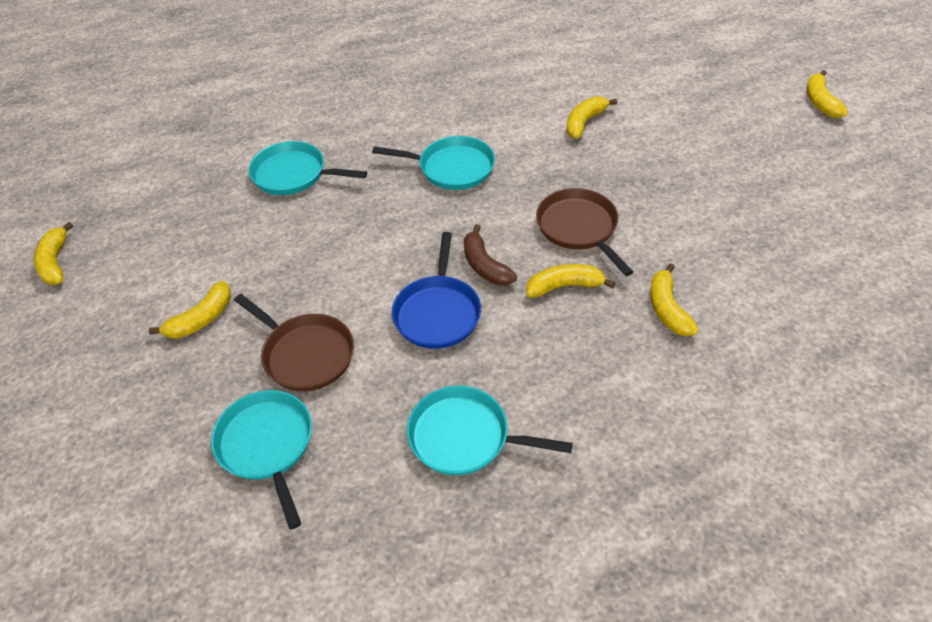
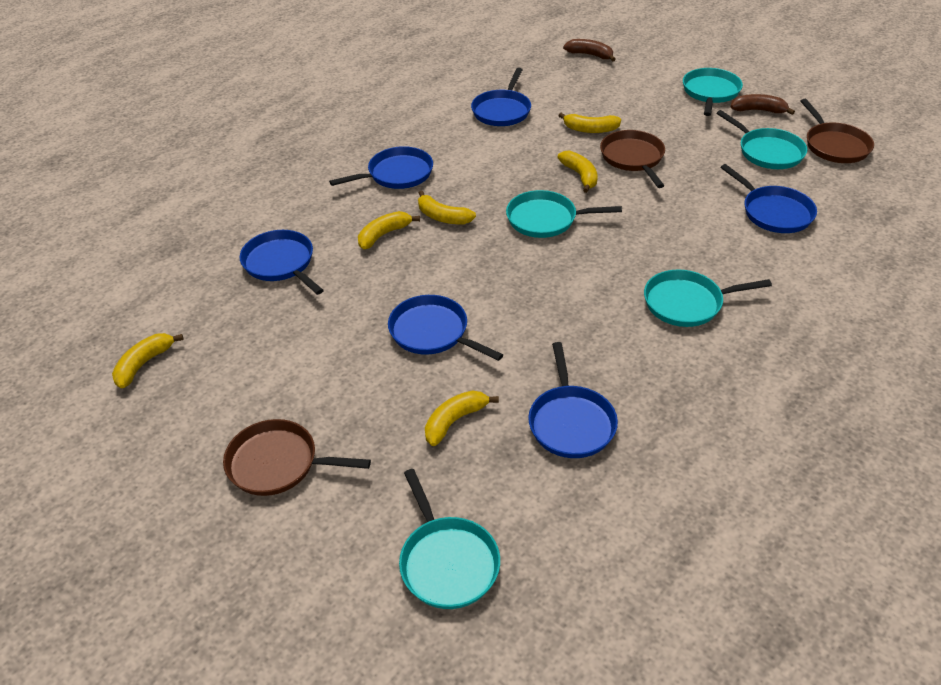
blue pan: 1 -> 6
brown banana: 1 -> 2
brown pan: 2 -> 3
turquoise pan: 4 -> 5

